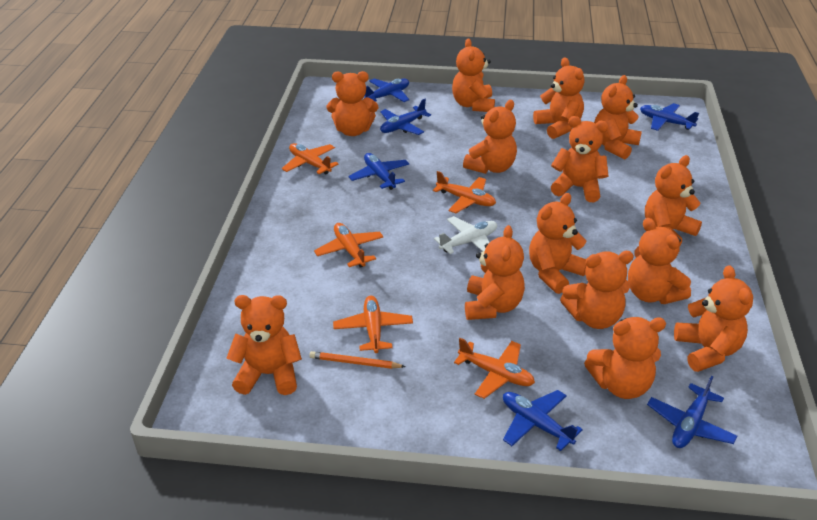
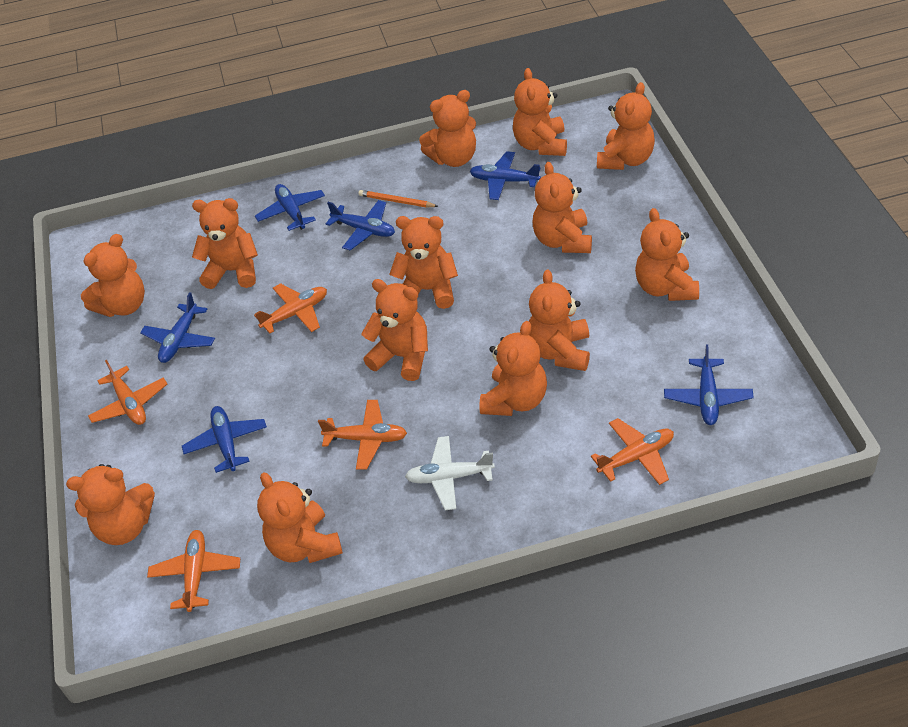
orange teddy bear: 14 -> 13

